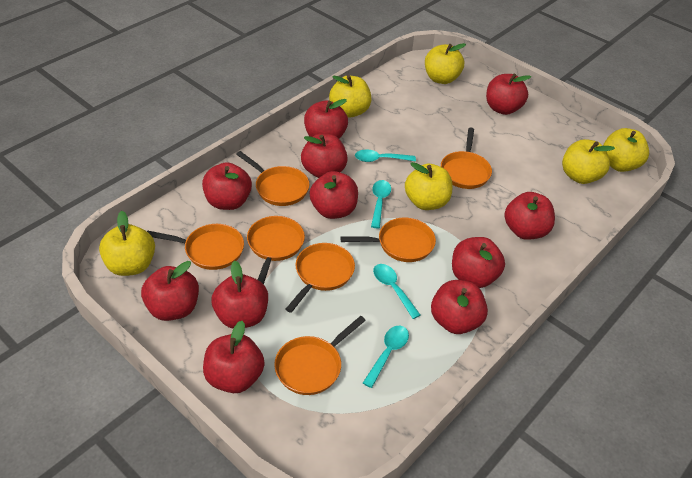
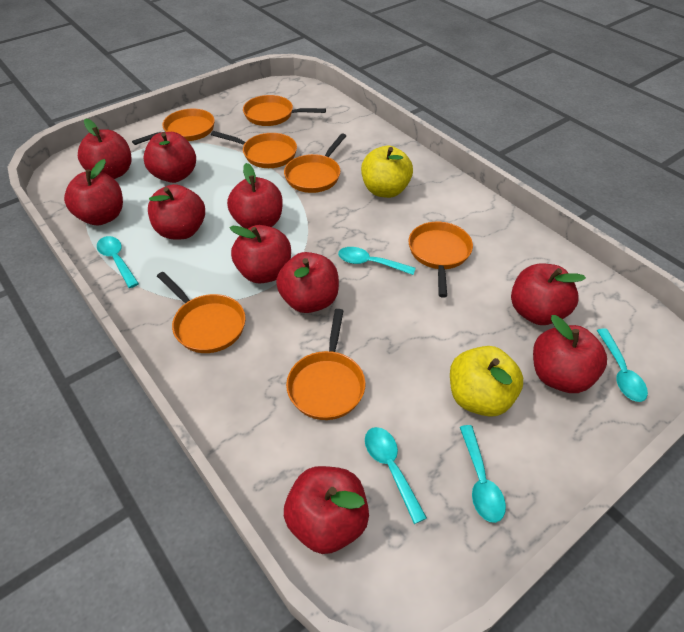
red apple: 11 -> 10
turquoise spoon: 4 -> 5
yellow apple: 6 -> 2

